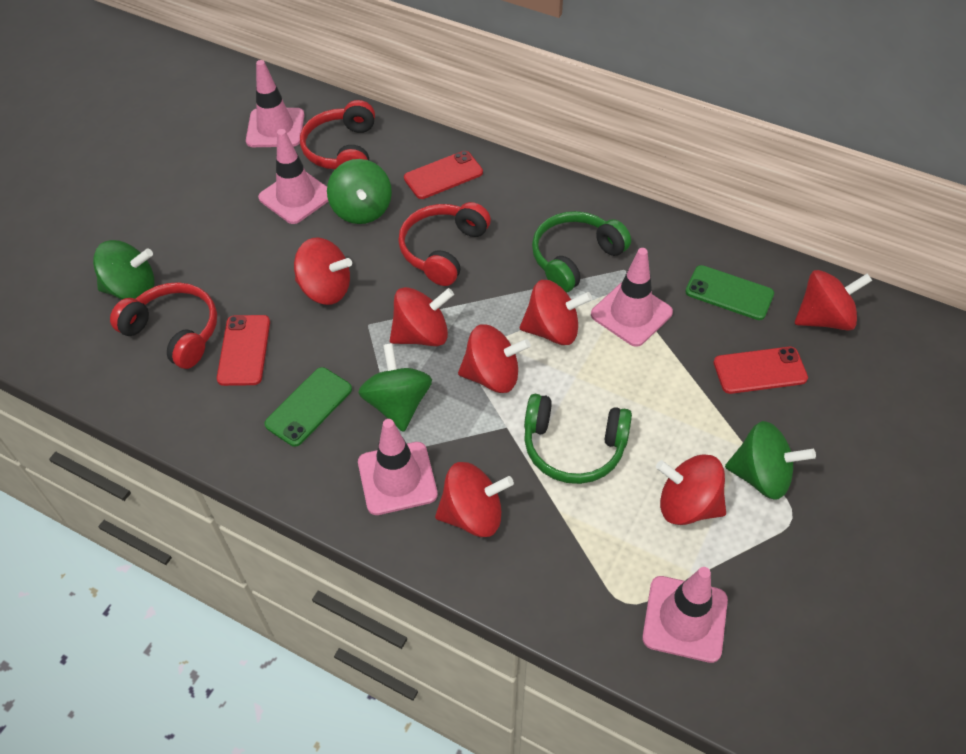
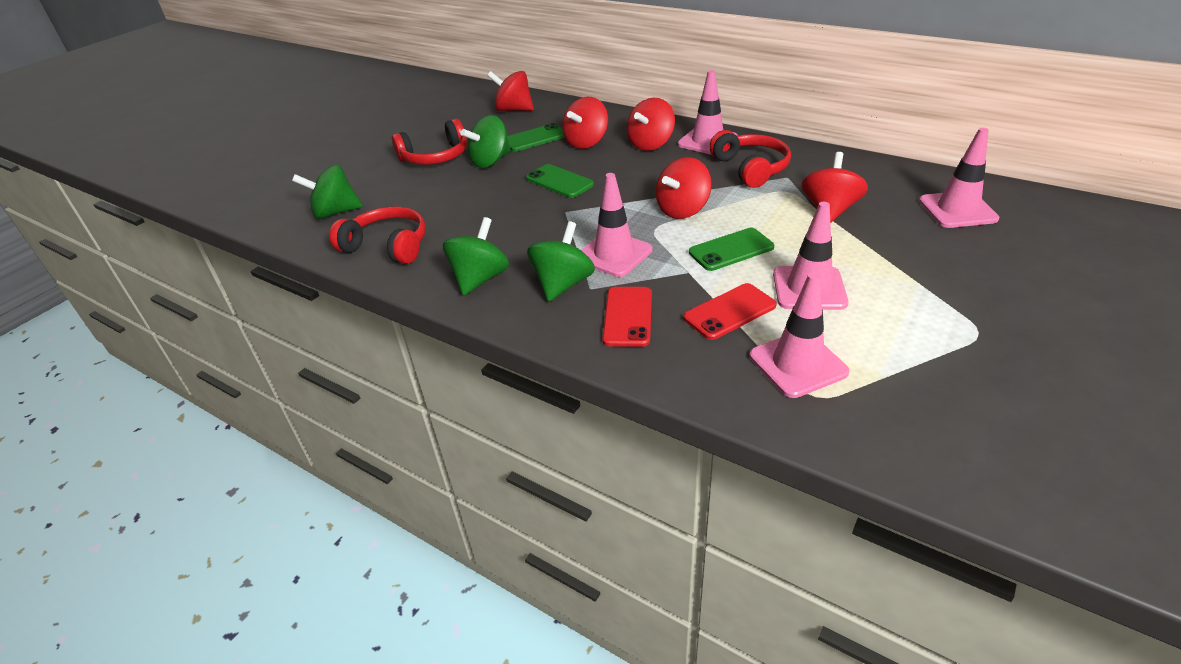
green headphones: 2 -> 0
green phone: 2 -> 3
red phone: 3 -> 2
red spinning top: 7 -> 5

